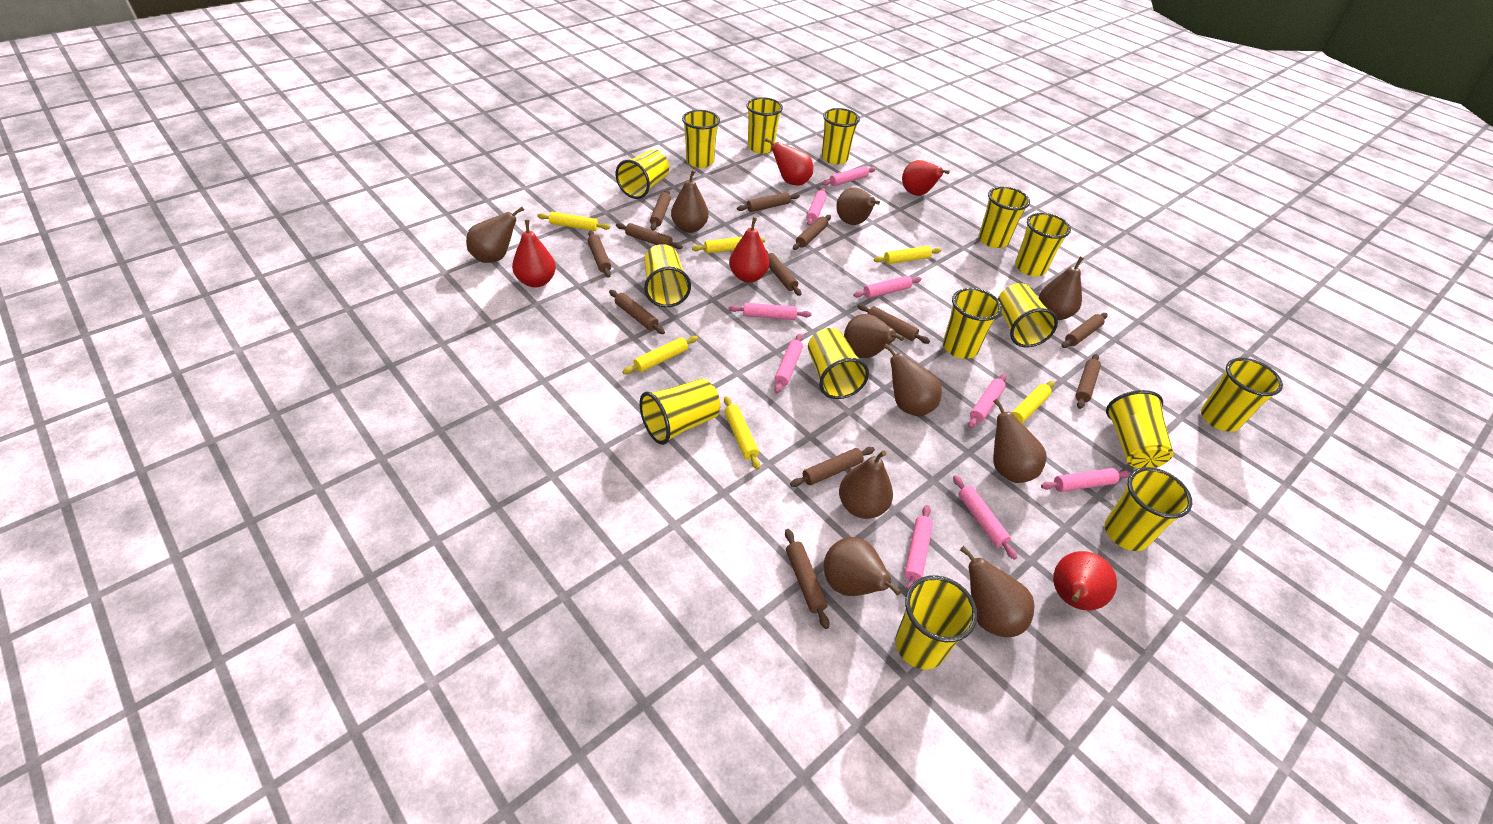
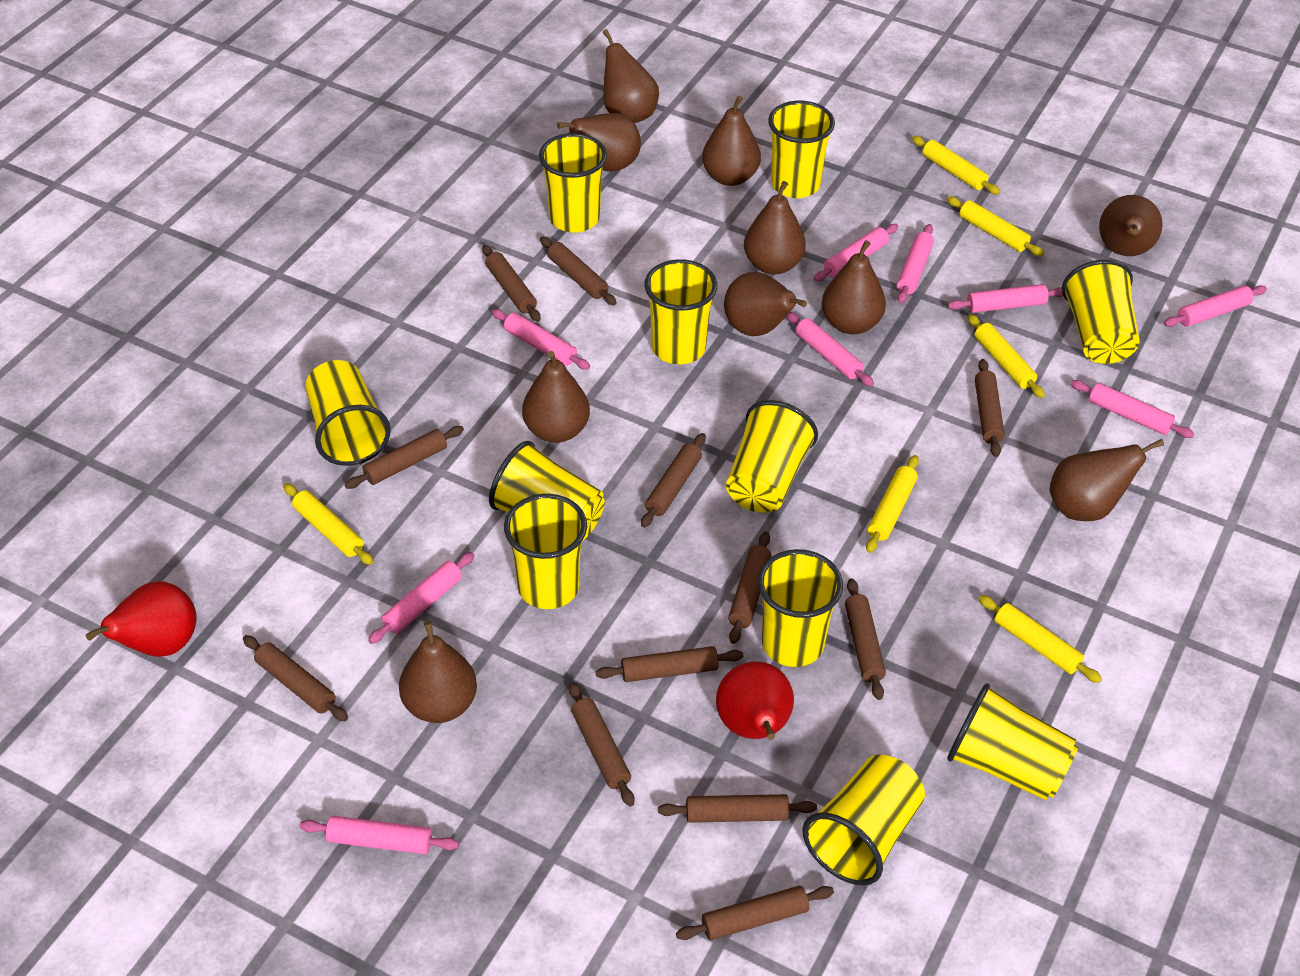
red pear: 5 -> 2
yellow cup: 15 -> 11

